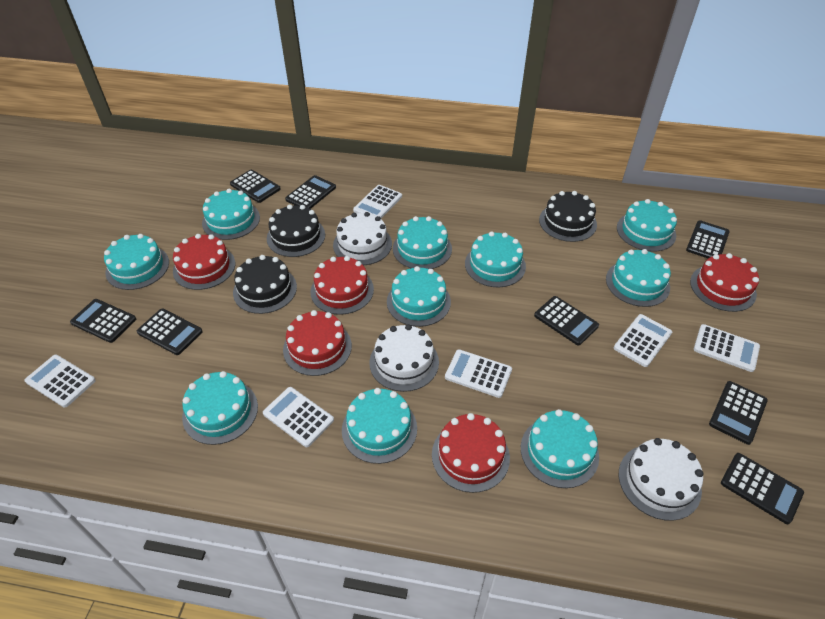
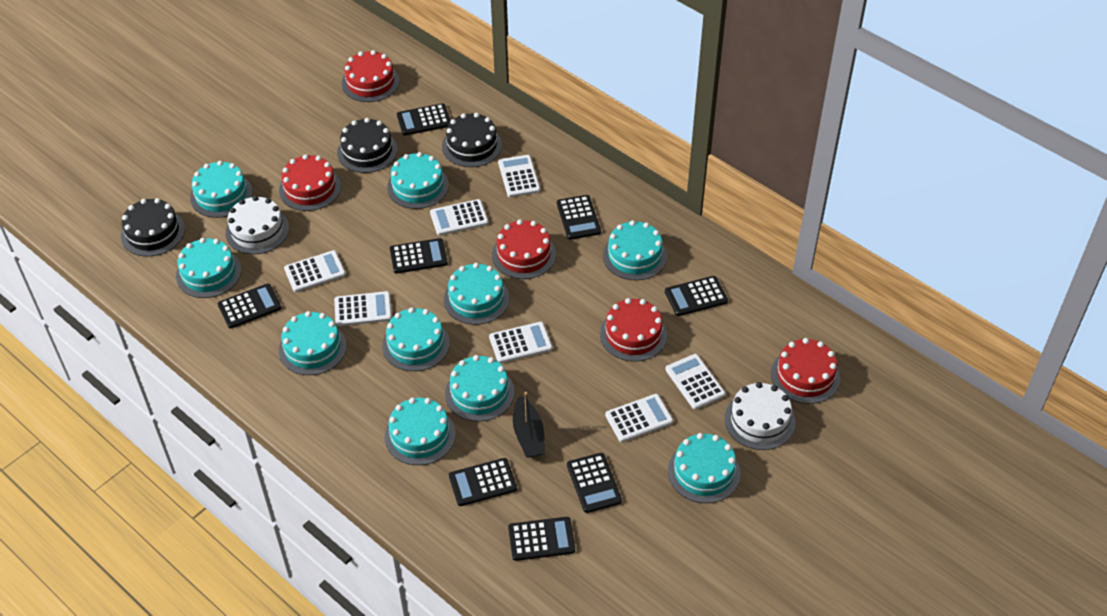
black boat: 0 -> 1
white cake: 3 -> 2
white calculator: 6 -> 7

